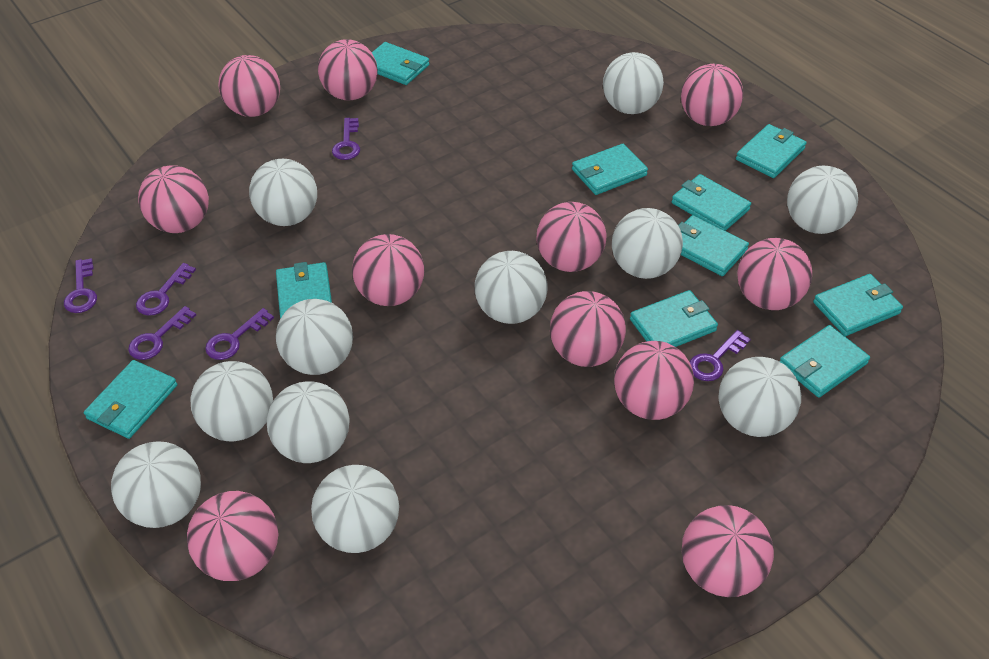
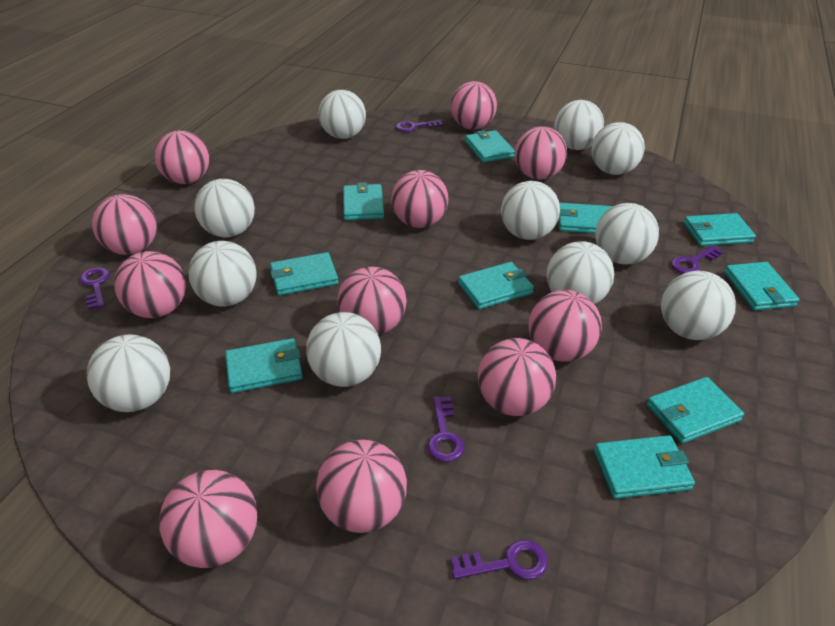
purple key: 6 -> 5

